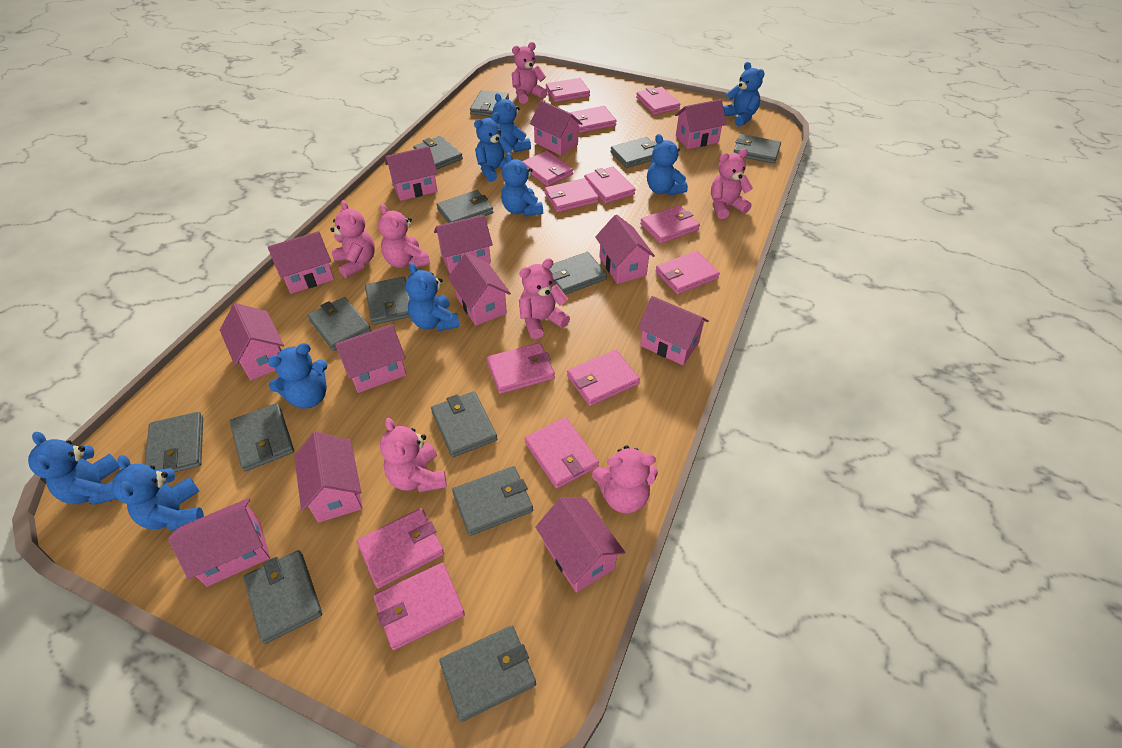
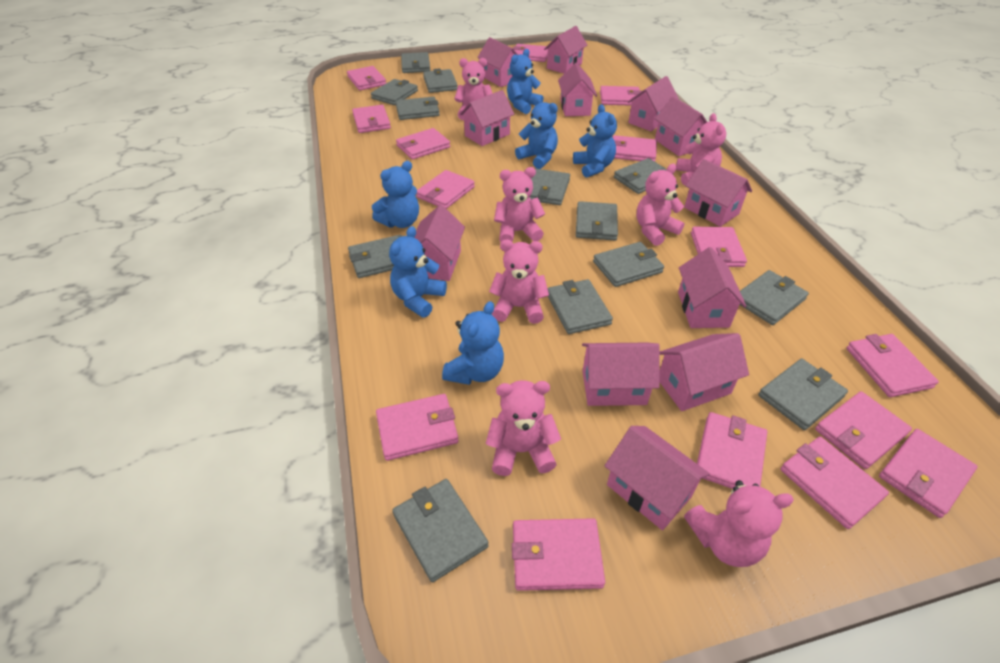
blue teddy bear: 9 -> 6
grey wallet: 14 -> 13
pink house: 13 -> 12
pink wallet: 13 -> 15

